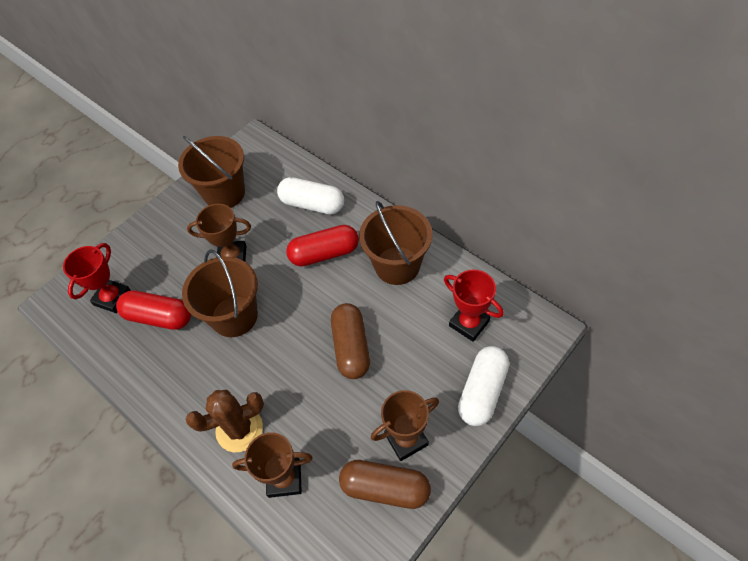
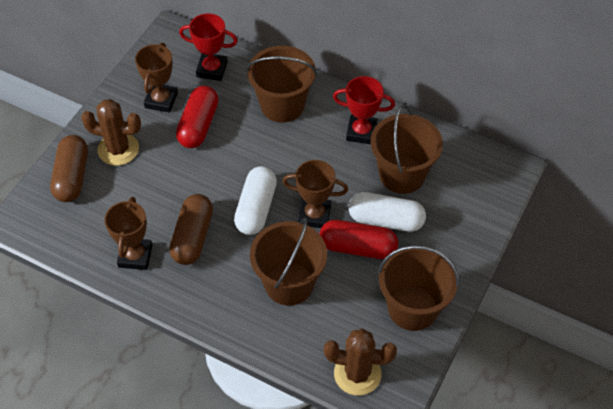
brown bucket: 3 -> 4
brown cactus: 1 -> 2

